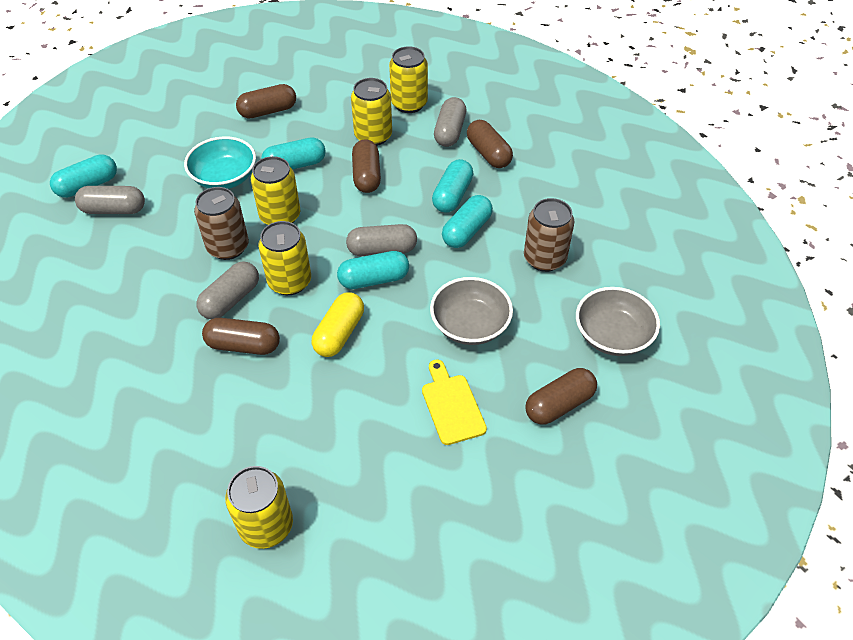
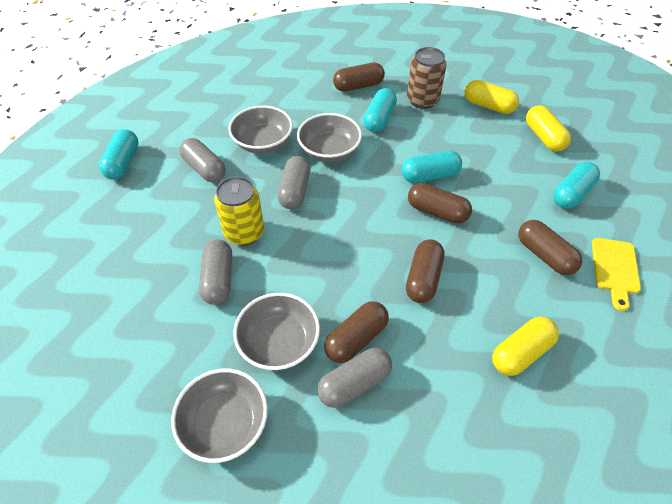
brown can: 2 -> 1
grey bowl: 2 -> 4
turquoise bowl: 1 -> 0
turquoise capsule: 5 -> 4
yellow can: 5 -> 1
yellow capsule: 1 -> 3

